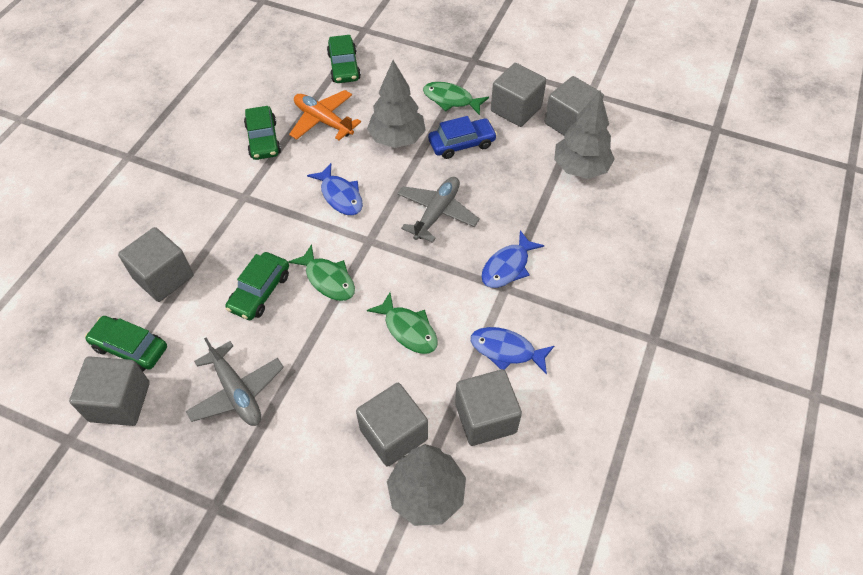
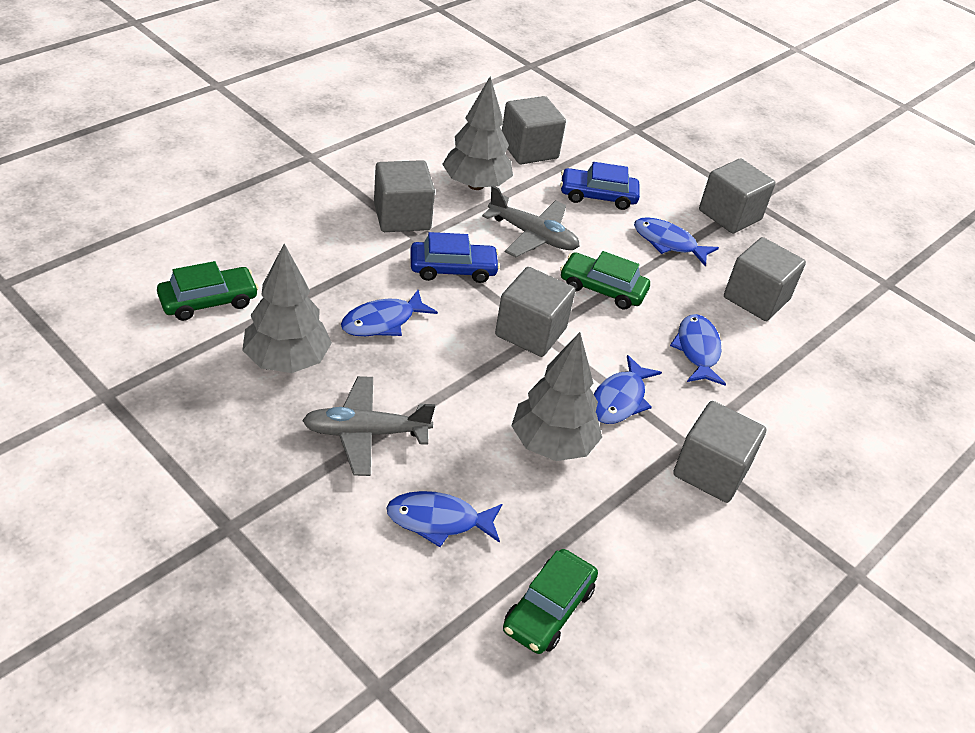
blue car: 1 -> 2
blue fish: 3 -> 5
green car: 4 -> 3
green fish: 3 -> 0
orange plane: 1 -> 0

